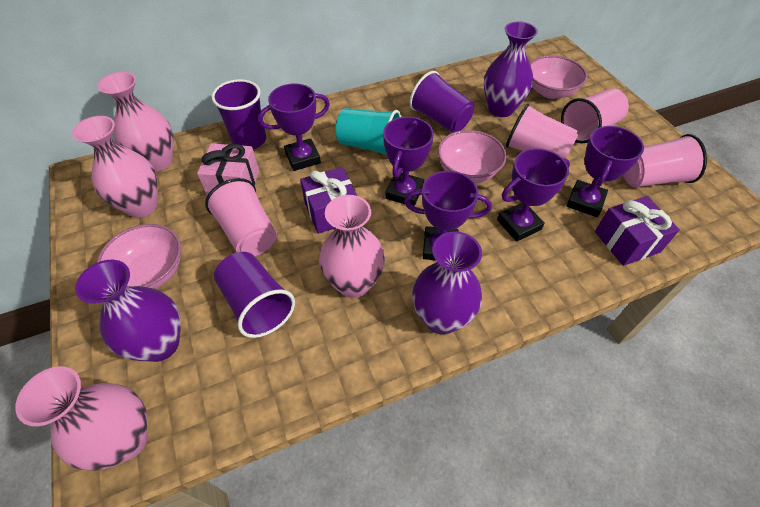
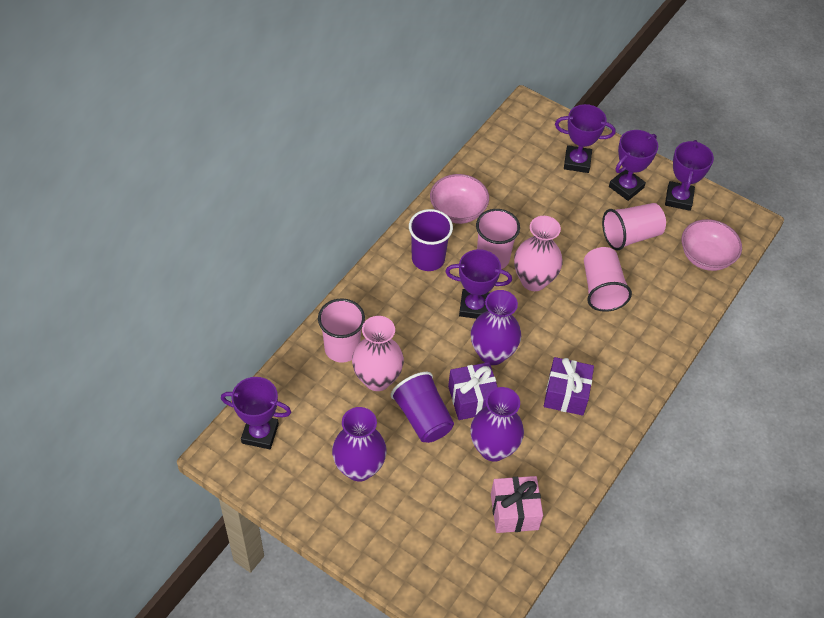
pink bowl: 3 -> 2
pink vase: 4 -> 2
purple cup: 3 -> 2
turquoise cup: 1 -> 0

